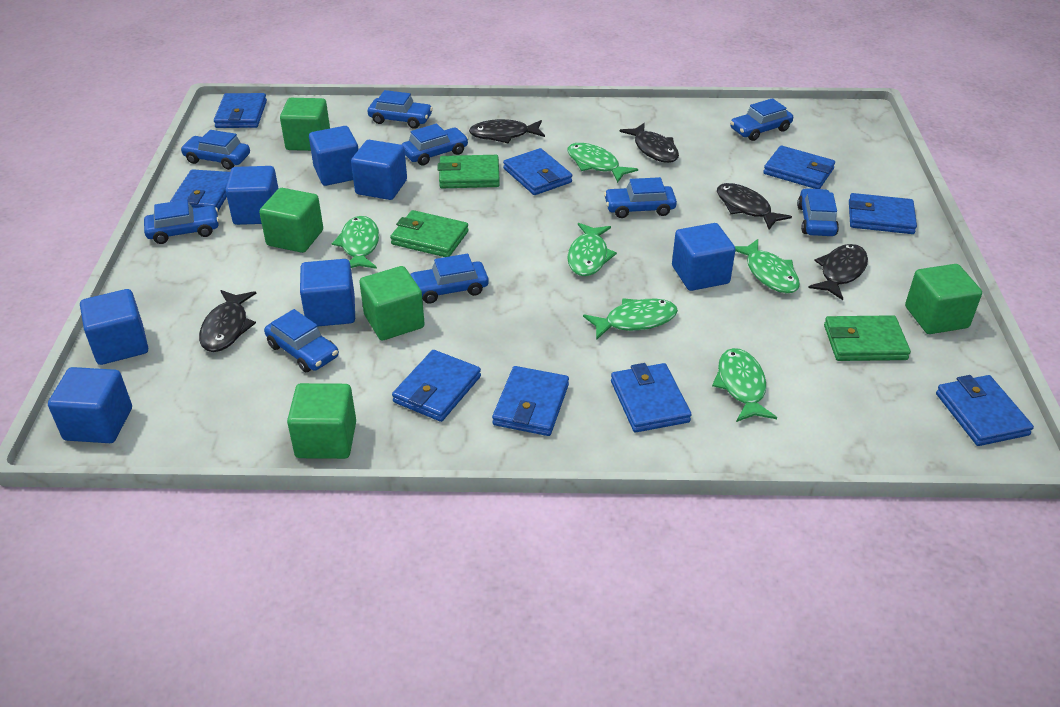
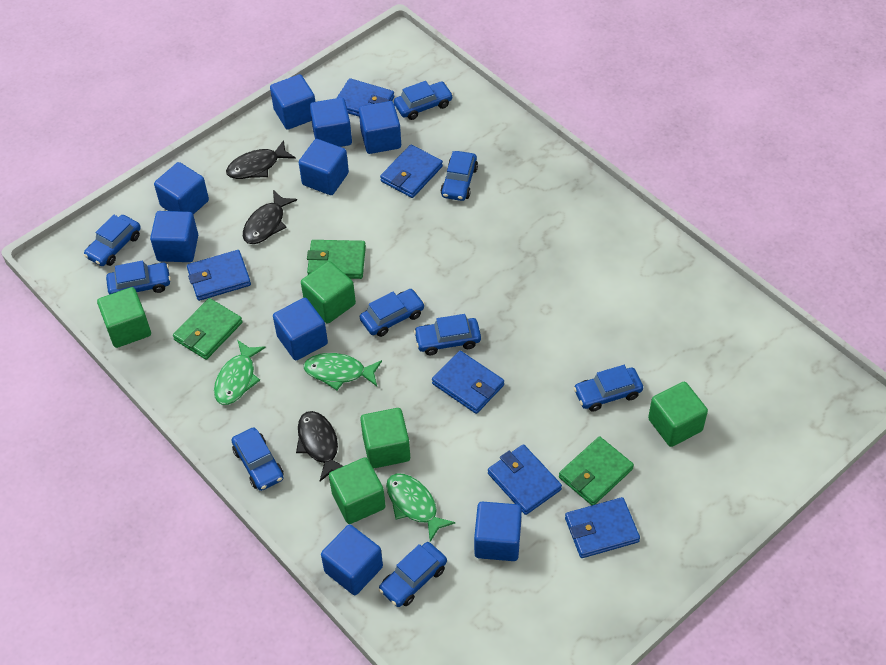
black fish: 5 -> 3
blue cube: 7 -> 9
blue wallet: 9 -> 6
green fish: 6 -> 3

